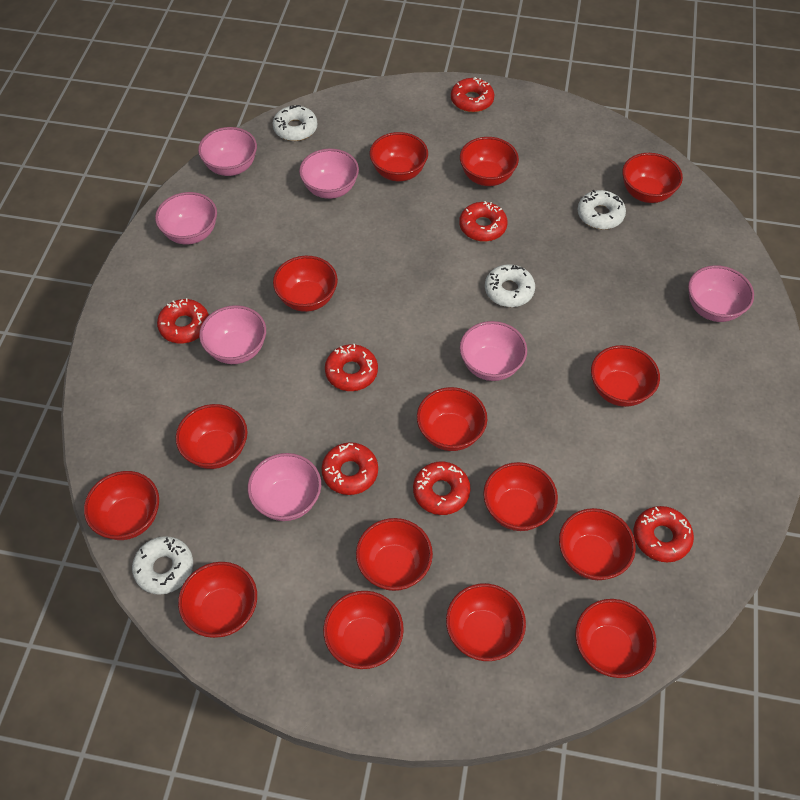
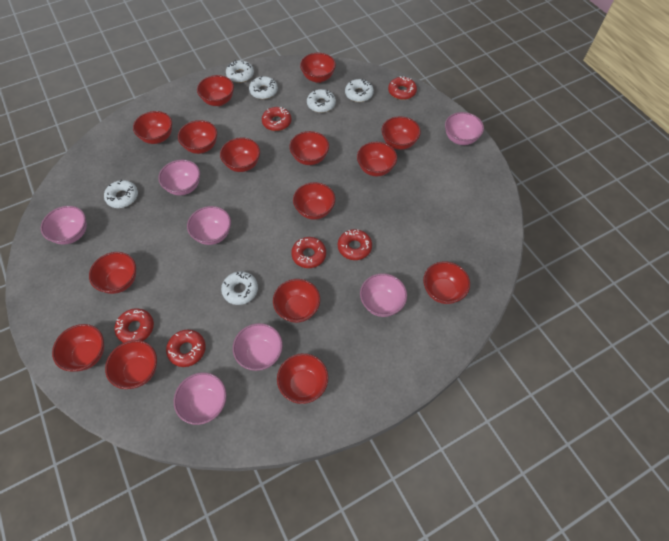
red donut: 7 -> 6
white donut: 4 -> 6

